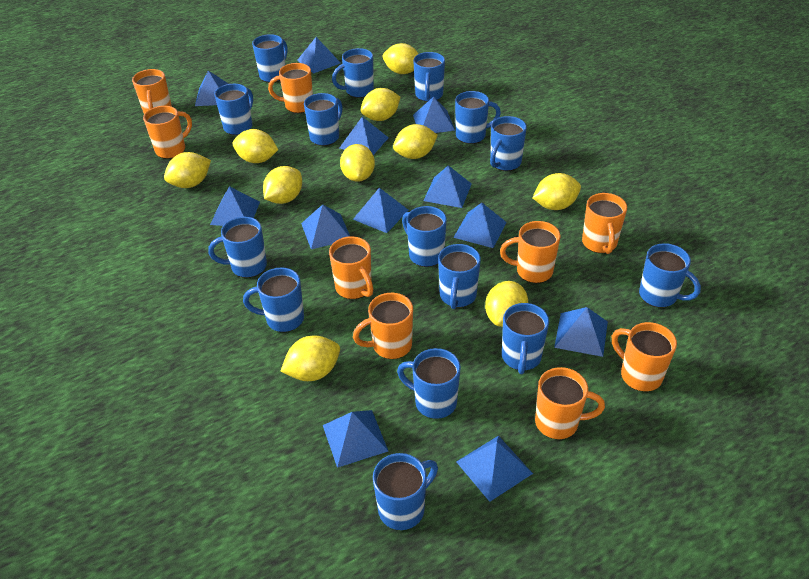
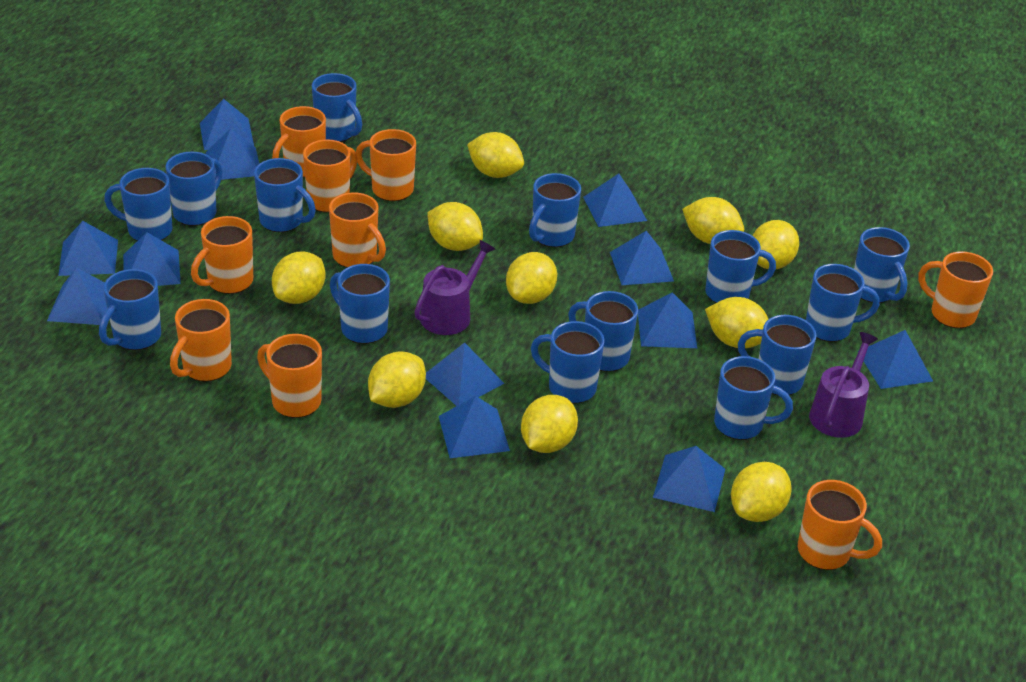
blue mug: 15 -> 14
purple watering can: 0 -> 2

